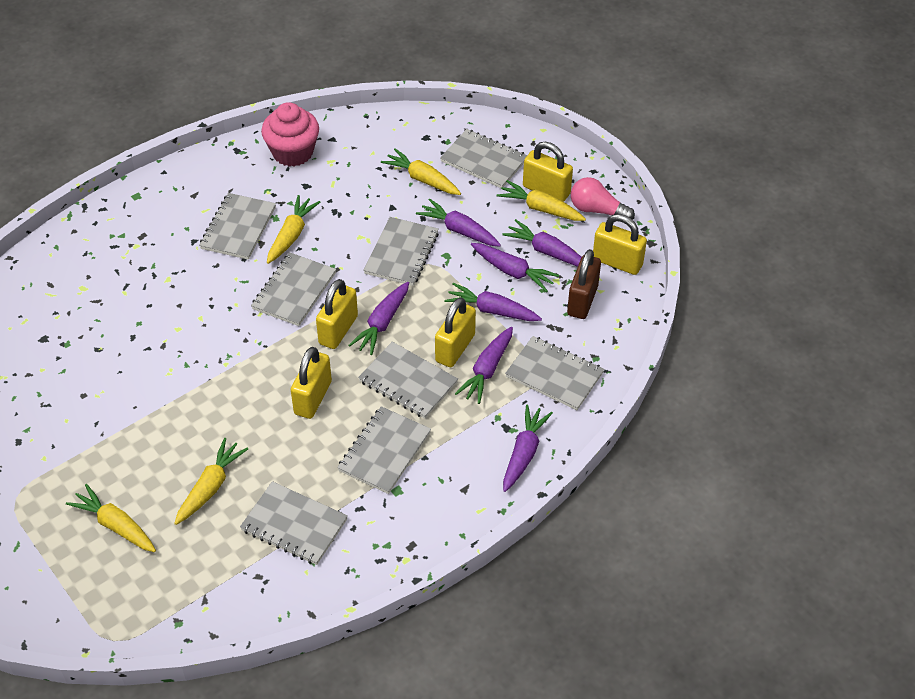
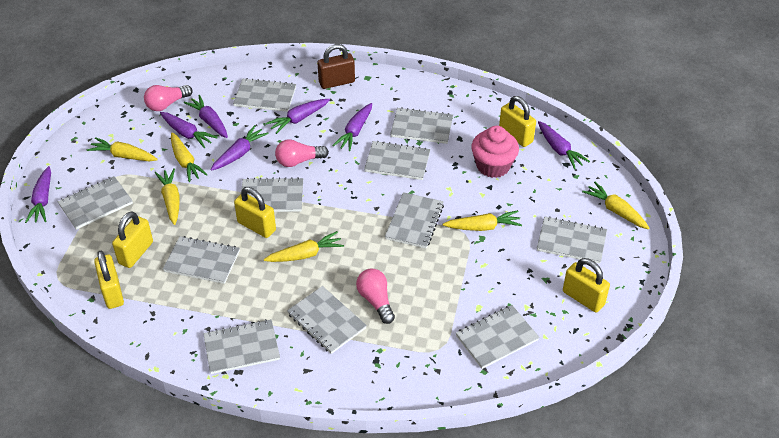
grey notebook: 8 -> 11
pink light bulb: 1 -> 3
yellow carrot: 5 -> 6

